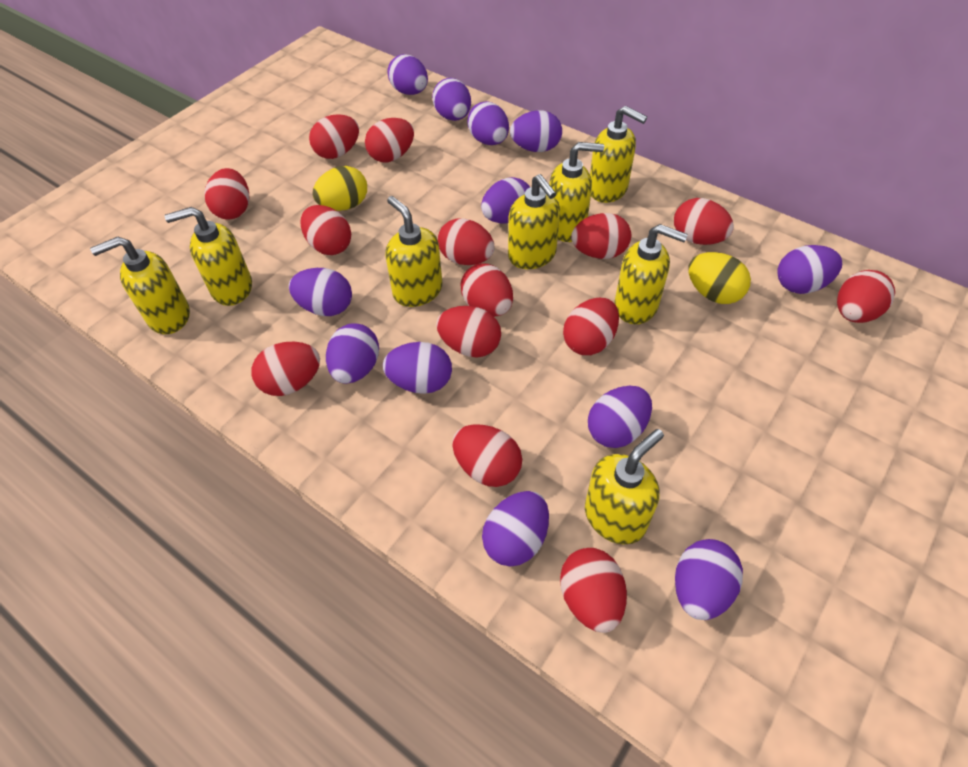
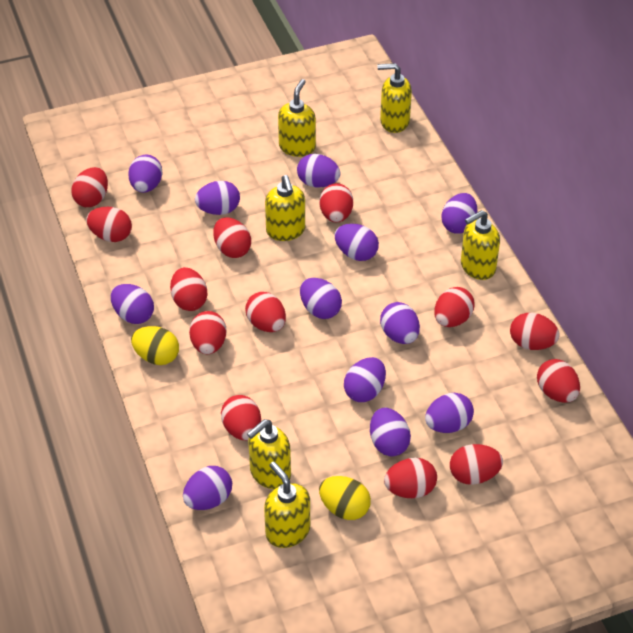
red egg: 14 -> 13
yellow soap dispenser: 8 -> 6

